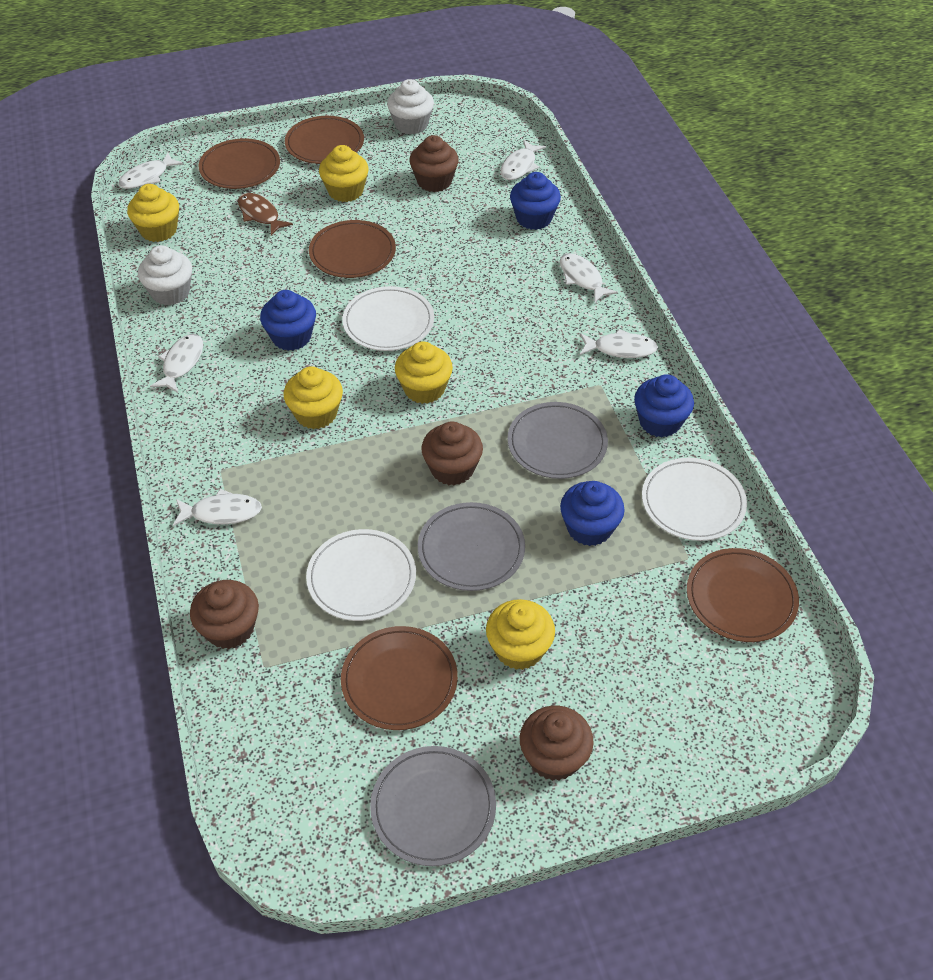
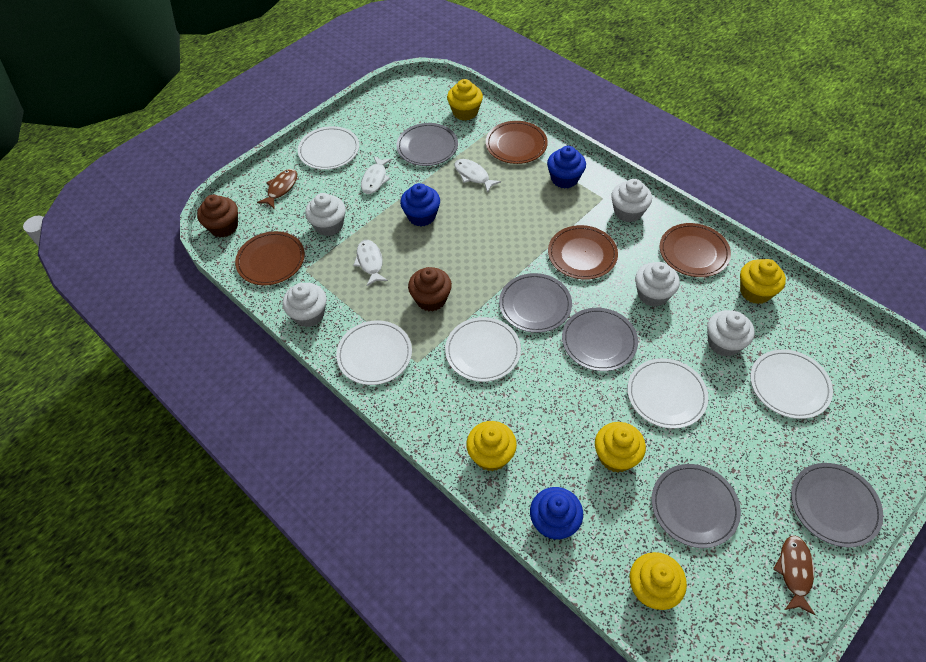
blue cupcake: 4 -> 3
brown cupcake: 4 -> 2
brown fish: 1 -> 2
brown plate: 5 -> 4
grey plate: 3 -> 5
white cupcake: 2 -> 5
white fish: 6 -> 3
white plate: 3 -> 5

